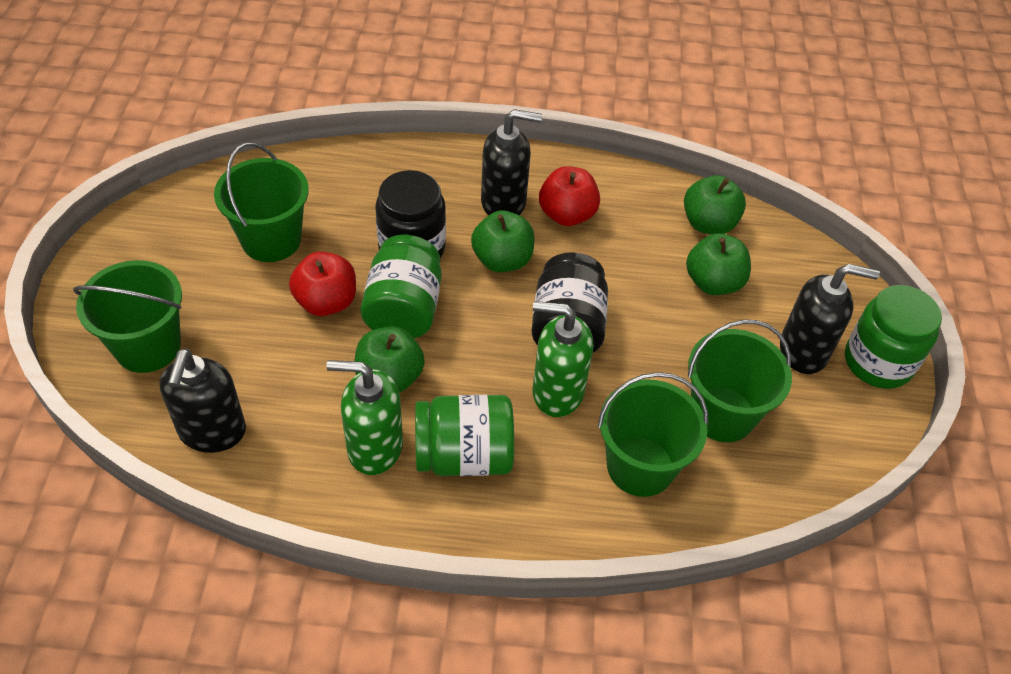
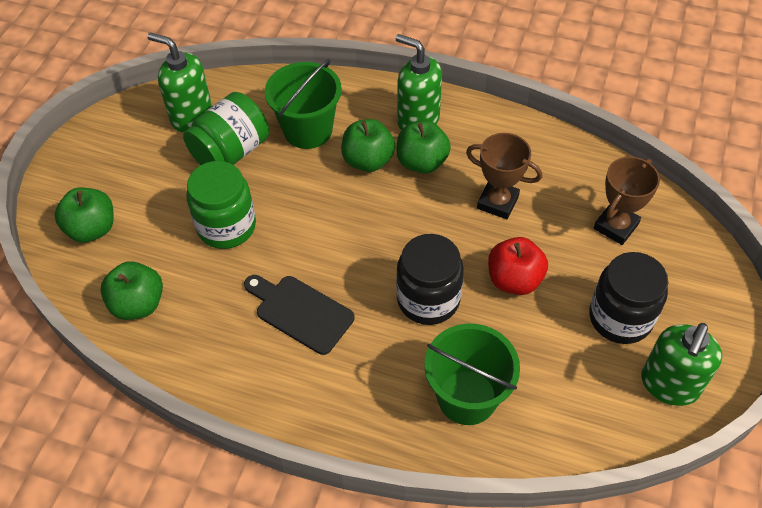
black cutting board: 0 -> 1
black soap dispenser: 3 -> 0
brown trophy: 0 -> 2
green bucket: 4 -> 2
green jar: 3 -> 2
green soap dispenser: 2 -> 3
red apple: 2 -> 1

